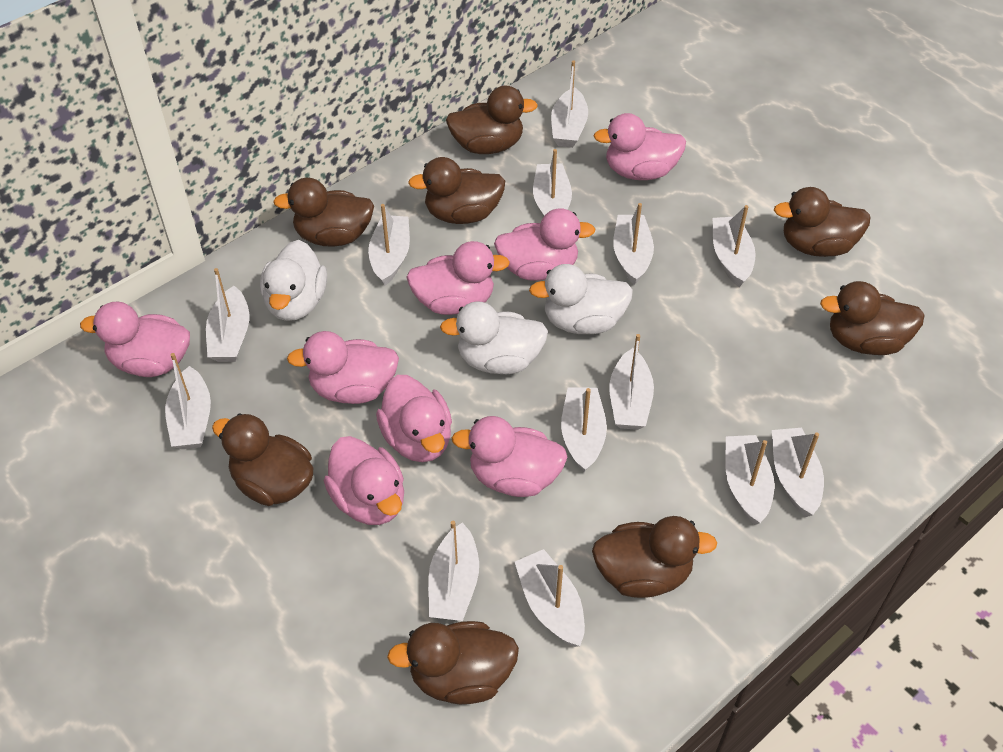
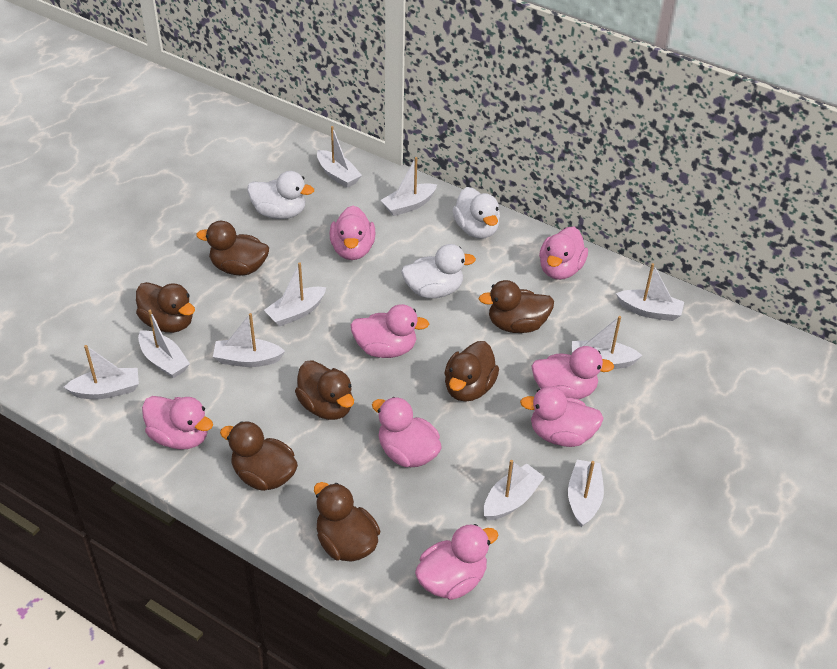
brown duck: 8 -> 7
white boat: 13 -> 10

